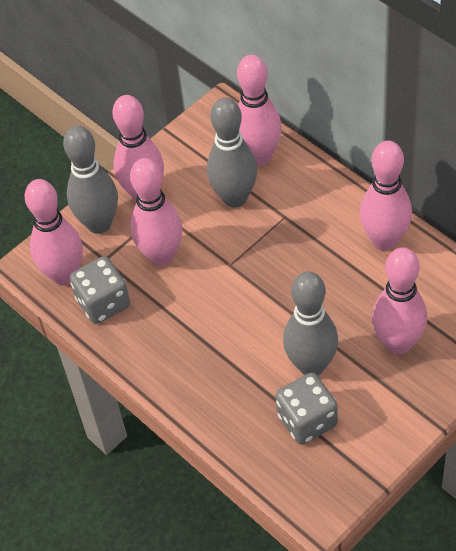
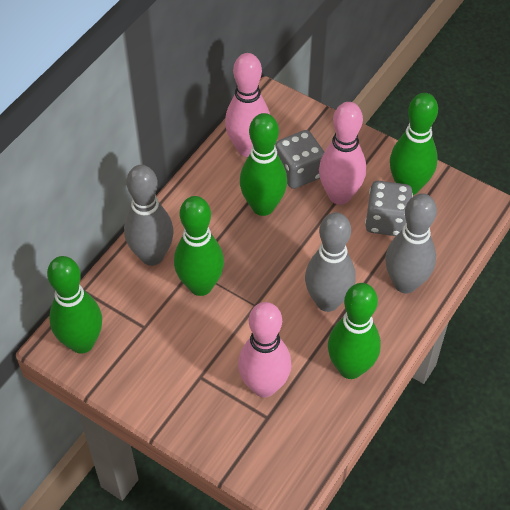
green bowling pin: 0 -> 5
pink bowling pin: 6 -> 3

